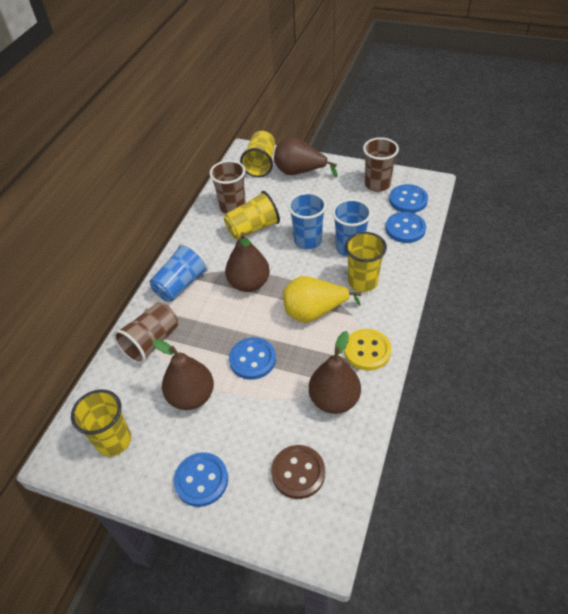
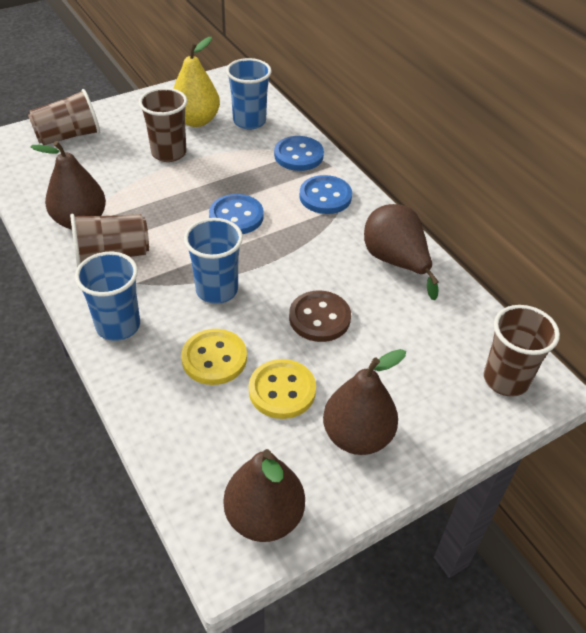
blue button: 4 -> 3
brown cup: 3 -> 4
yellow button: 1 -> 2
yellow cup: 4 -> 0

